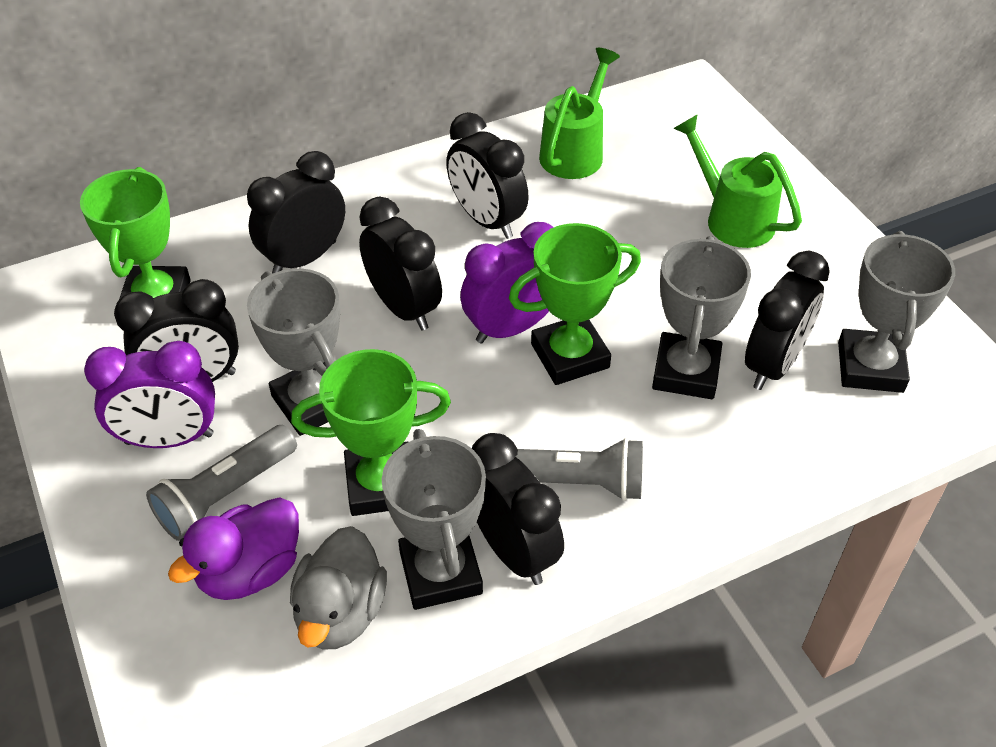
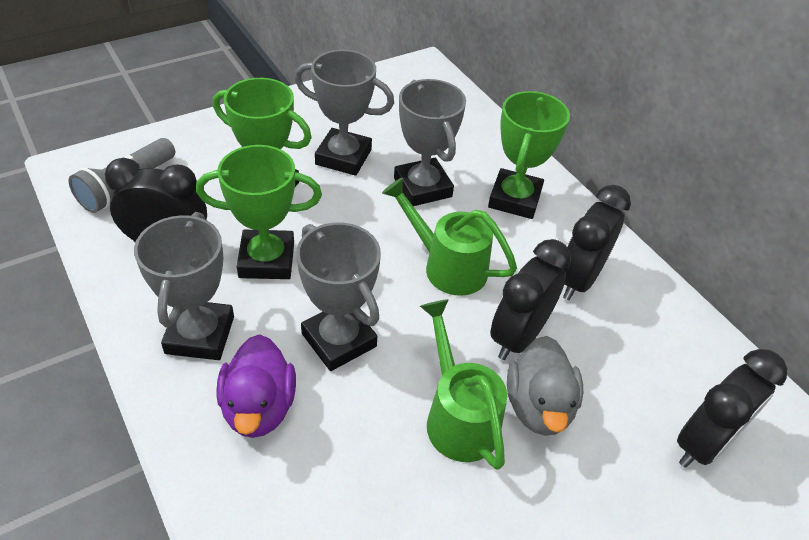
black clock: 6 -> 4
grey flashlight: 2 -> 1
purple clock: 2 -> 0

